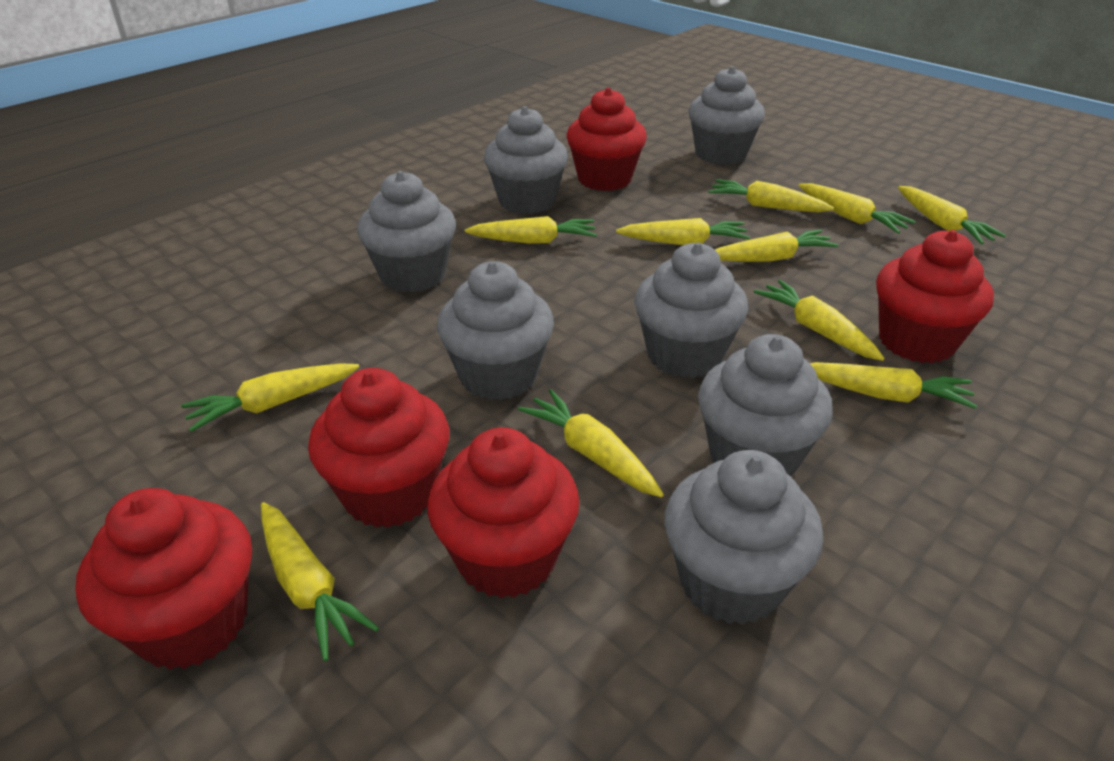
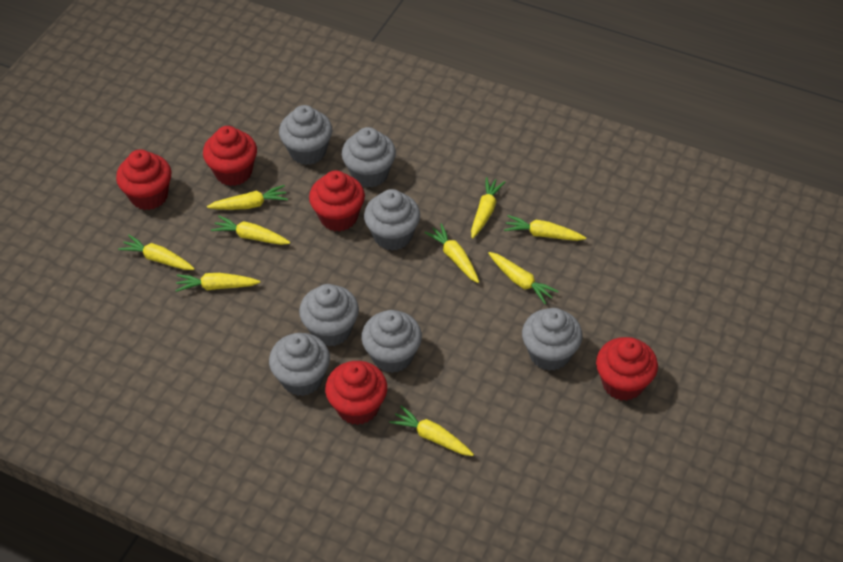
yellow carrot: 11 -> 9

